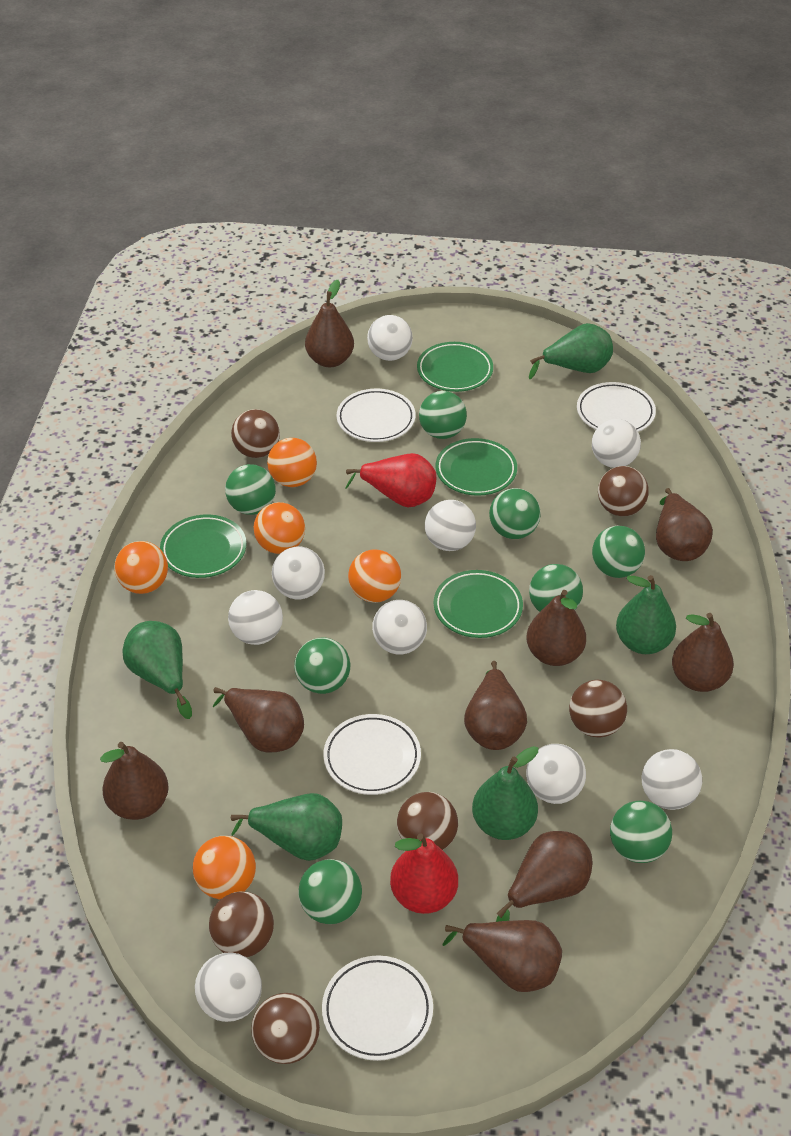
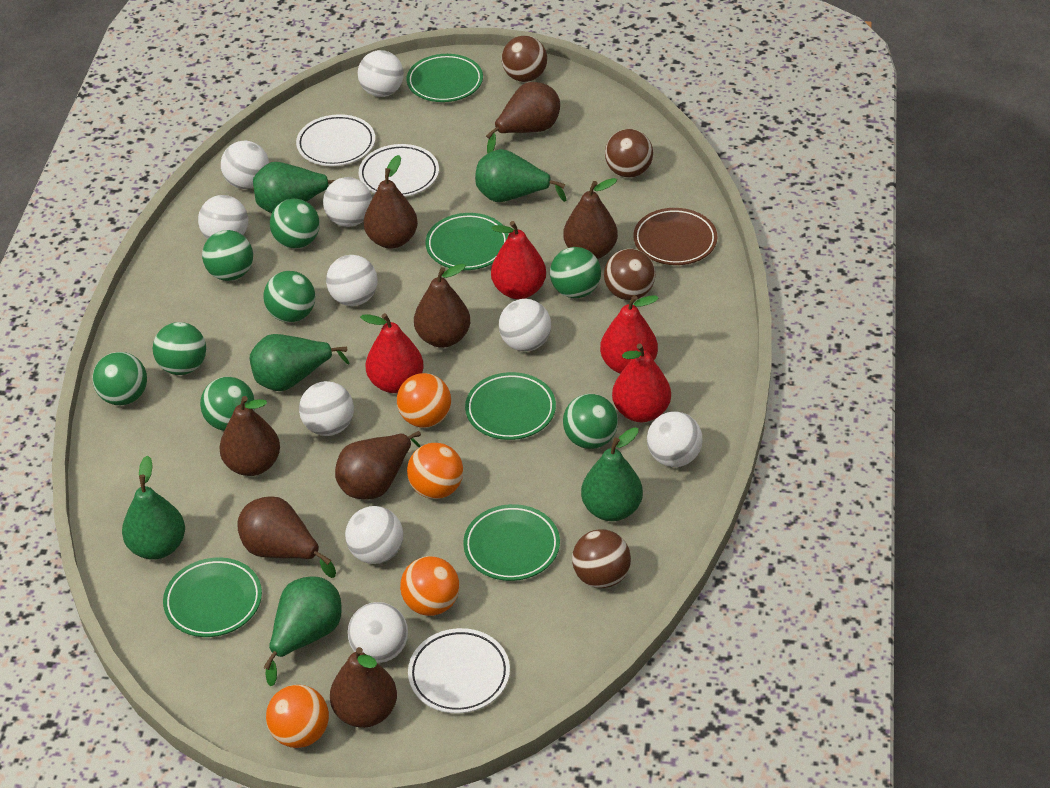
brown ball: 6 -> 4
brown pear: 9 -> 8
brown plate: 0 -> 1
green pear: 5 -> 6
green plate: 4 -> 5
orange ball: 5 -> 4
red pear: 2 -> 4
white ball: 9 -> 10
white plate: 4 -> 3

